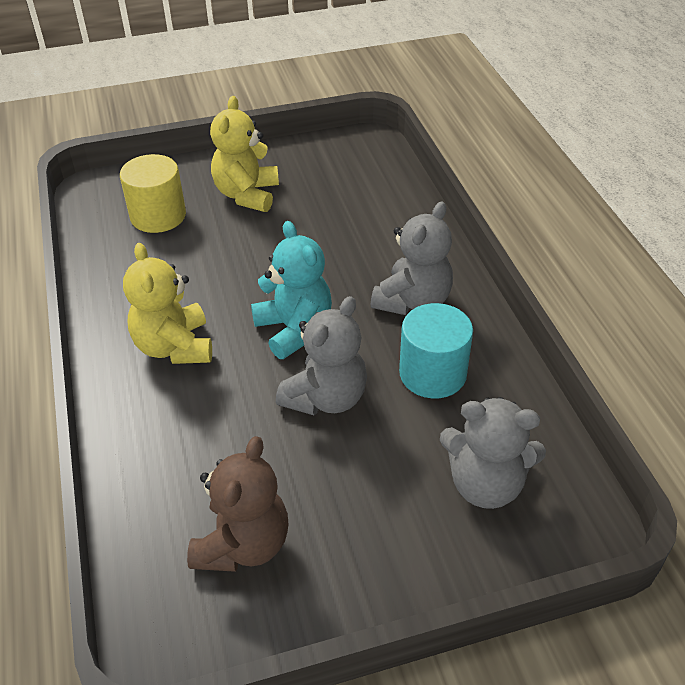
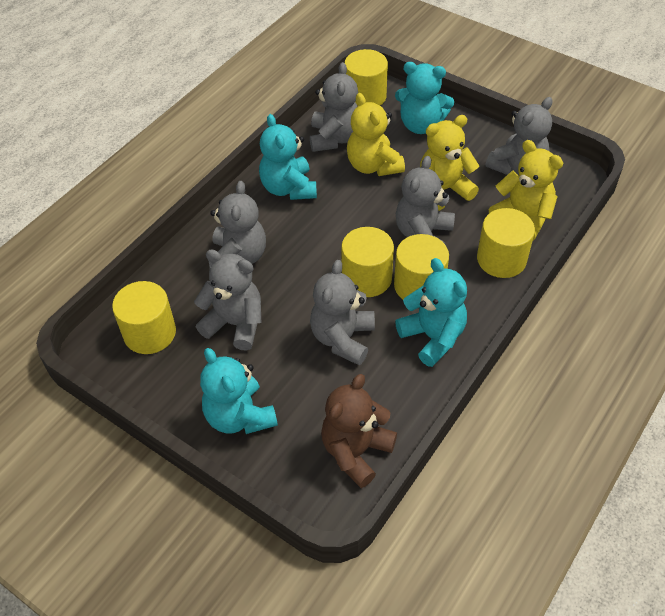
grey teddy bear: 3 -> 6
turquoise cylinder: 1 -> 0
turquoise teddy bear: 1 -> 4
yellow cylinder: 1 -> 5
yellow teddy bear: 2 -> 3

